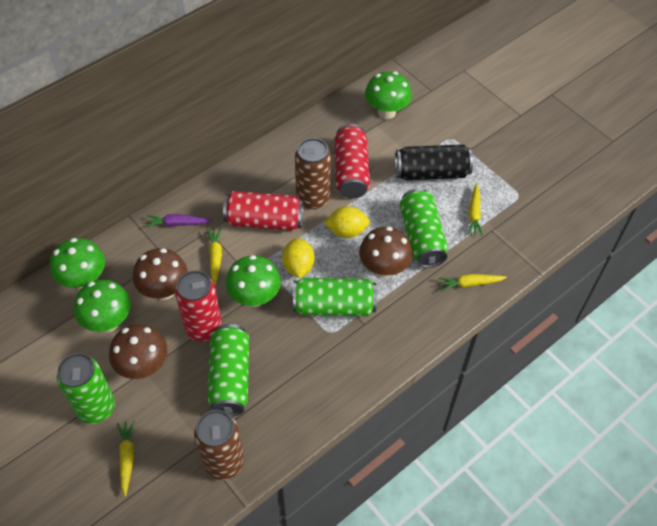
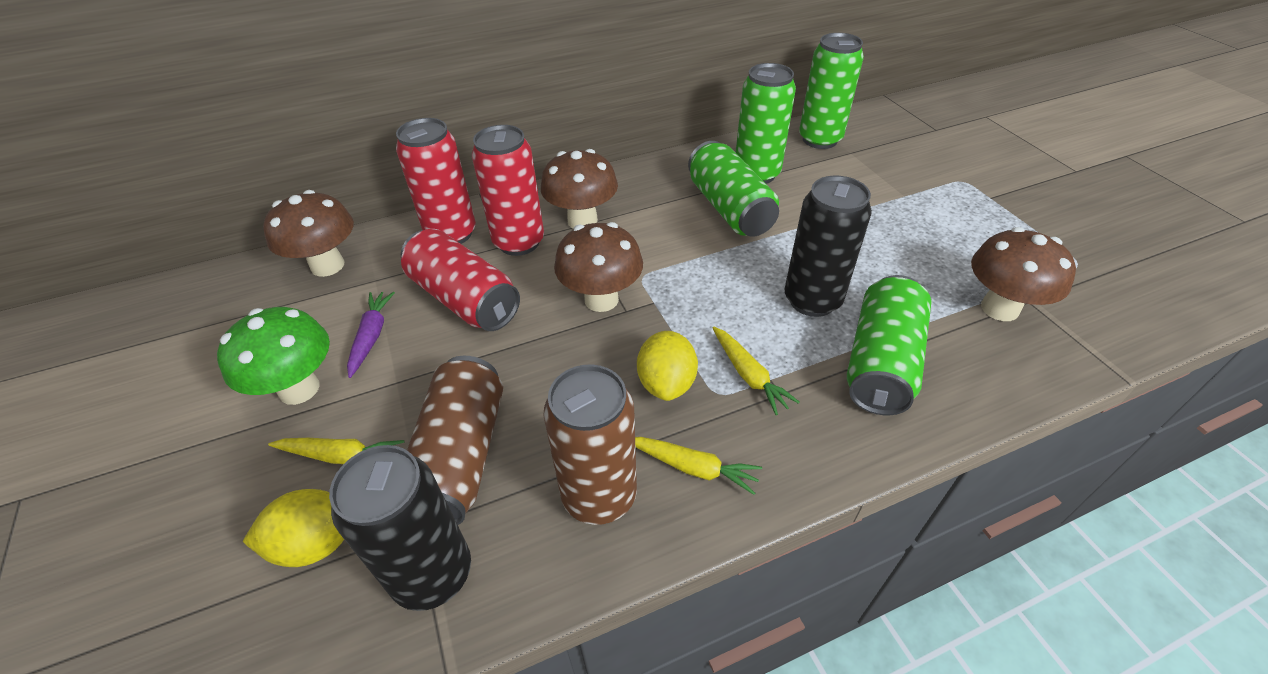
black can: 1 -> 2
brown mushroom: 3 -> 4
green mushroom: 4 -> 1
yellow carrot: 4 -> 3

